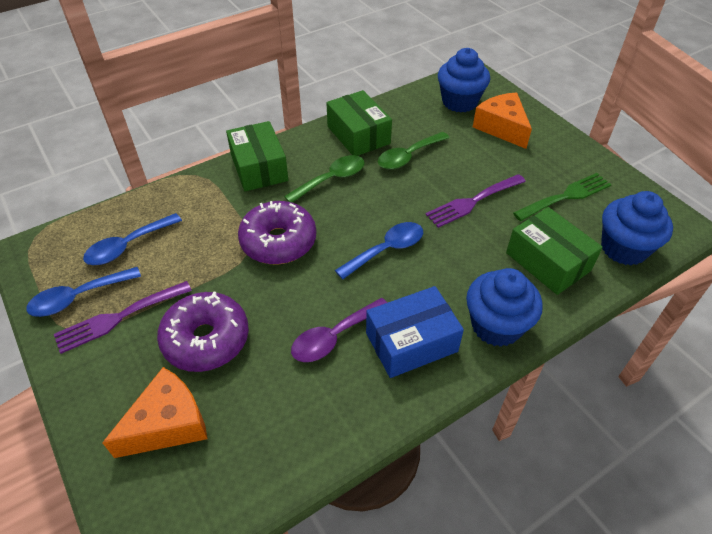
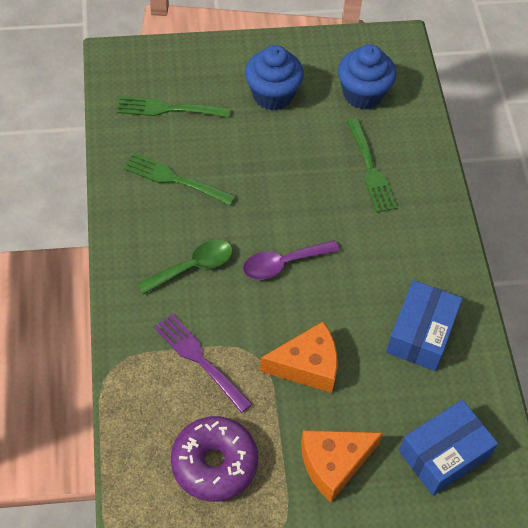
blue box: 1 -> 2
blue cupcake: 3 -> 2
blue spoon: 3 -> 0
green box: 3 -> 0
green fork: 1 -> 3
green spoon: 2 -> 1
purple donut: 2 -> 1
purple fork: 2 -> 1

